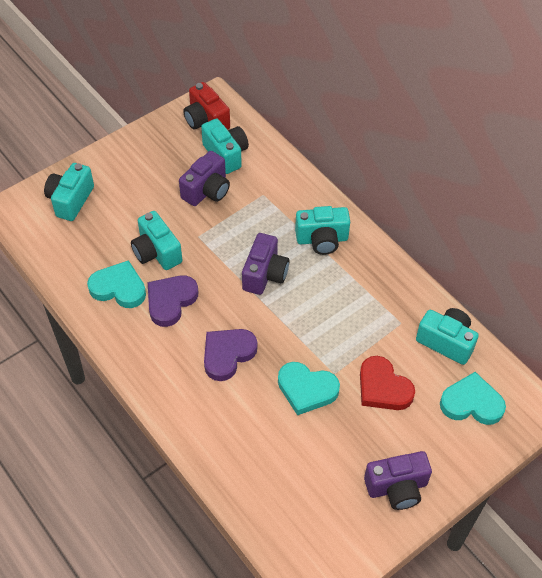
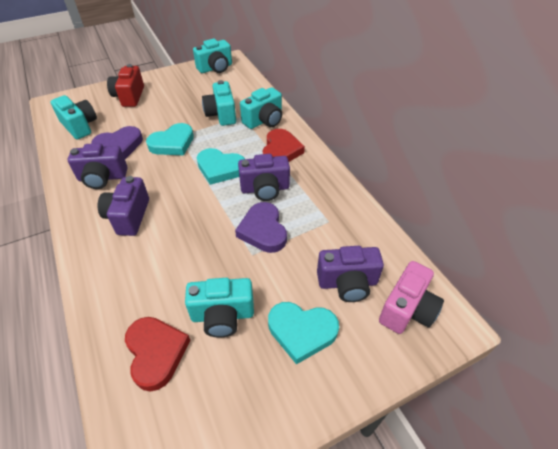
pink camera: 0 -> 1
purple camera: 3 -> 4
red heart: 1 -> 2

